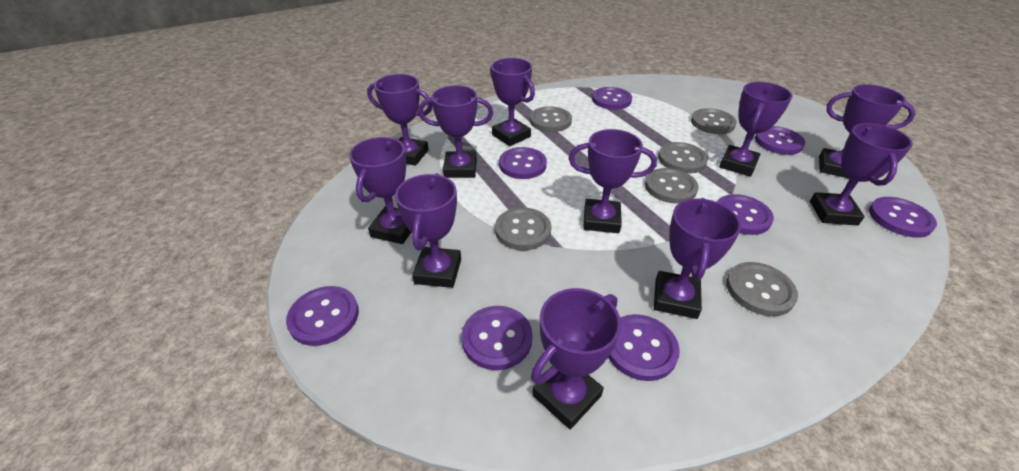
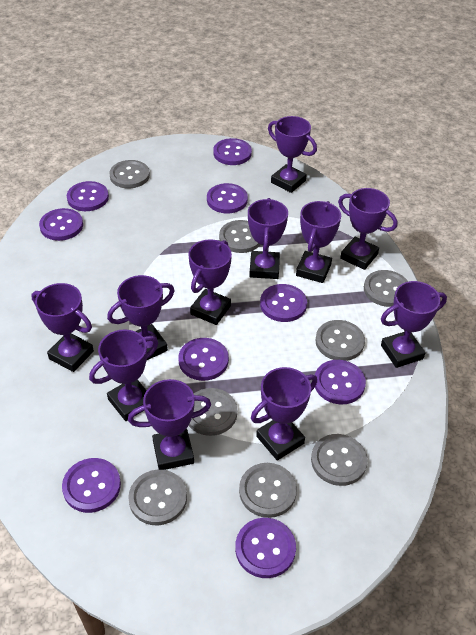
grey button: 6 -> 8
purple button: 8 -> 9

